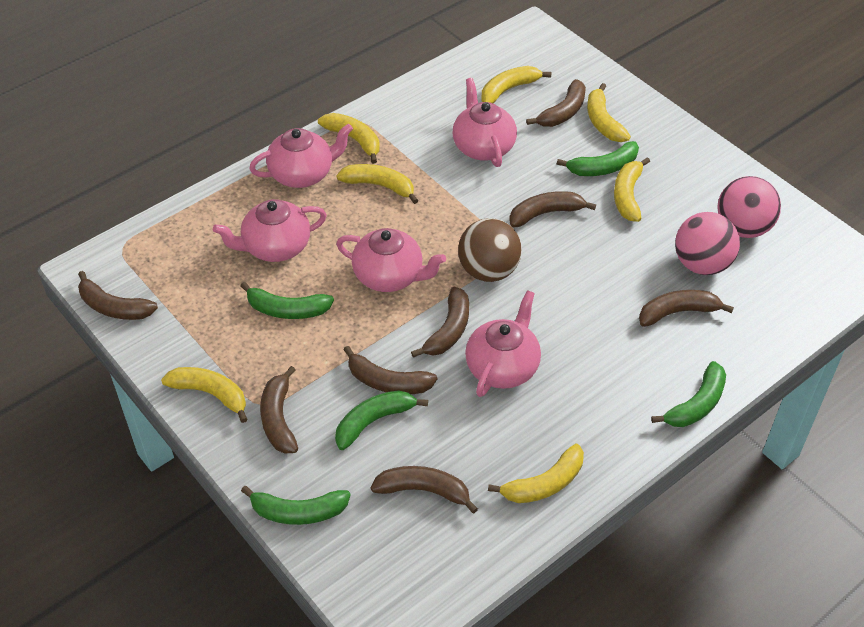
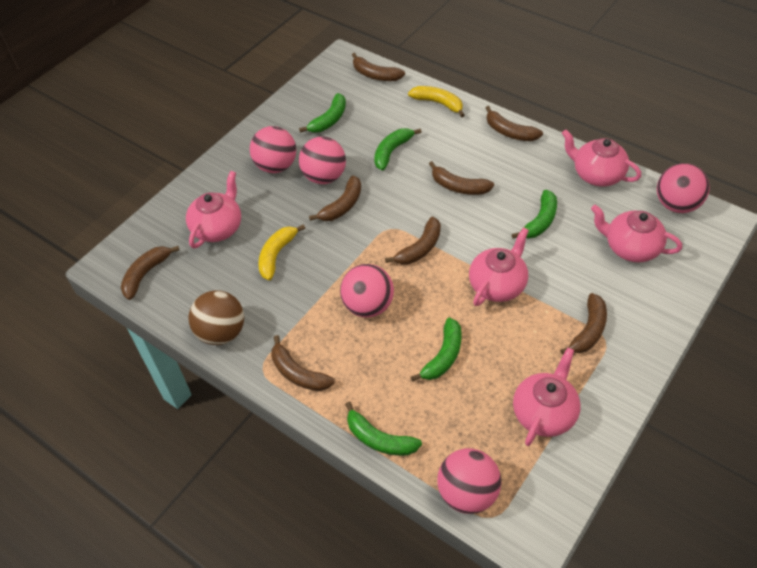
pink ball: 2 -> 5
yellow banana: 7 -> 2

